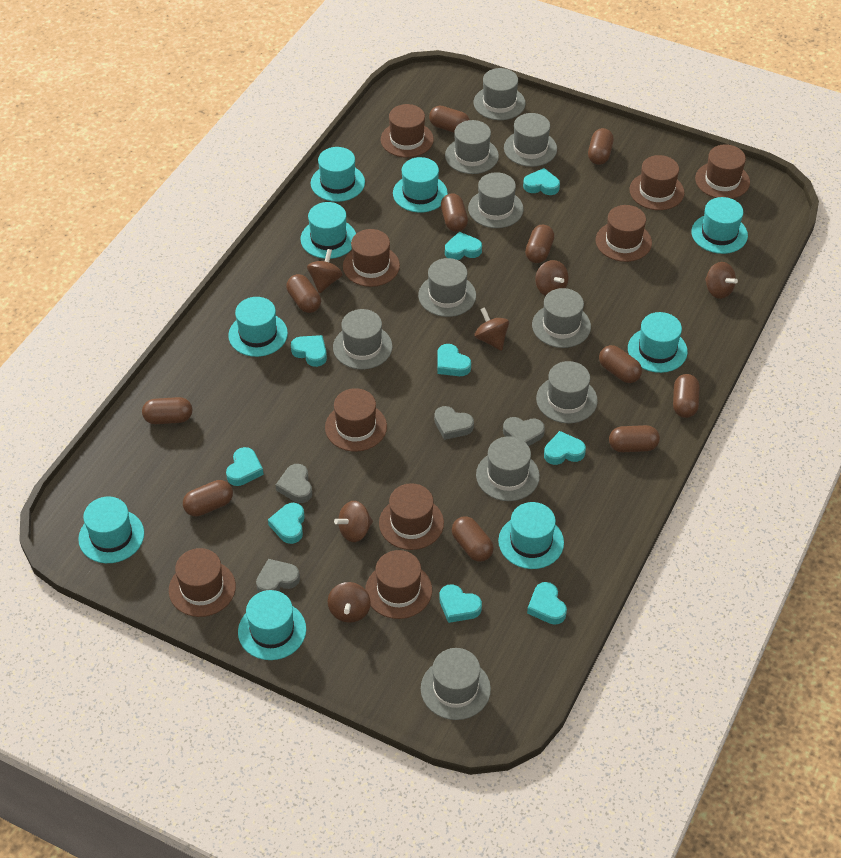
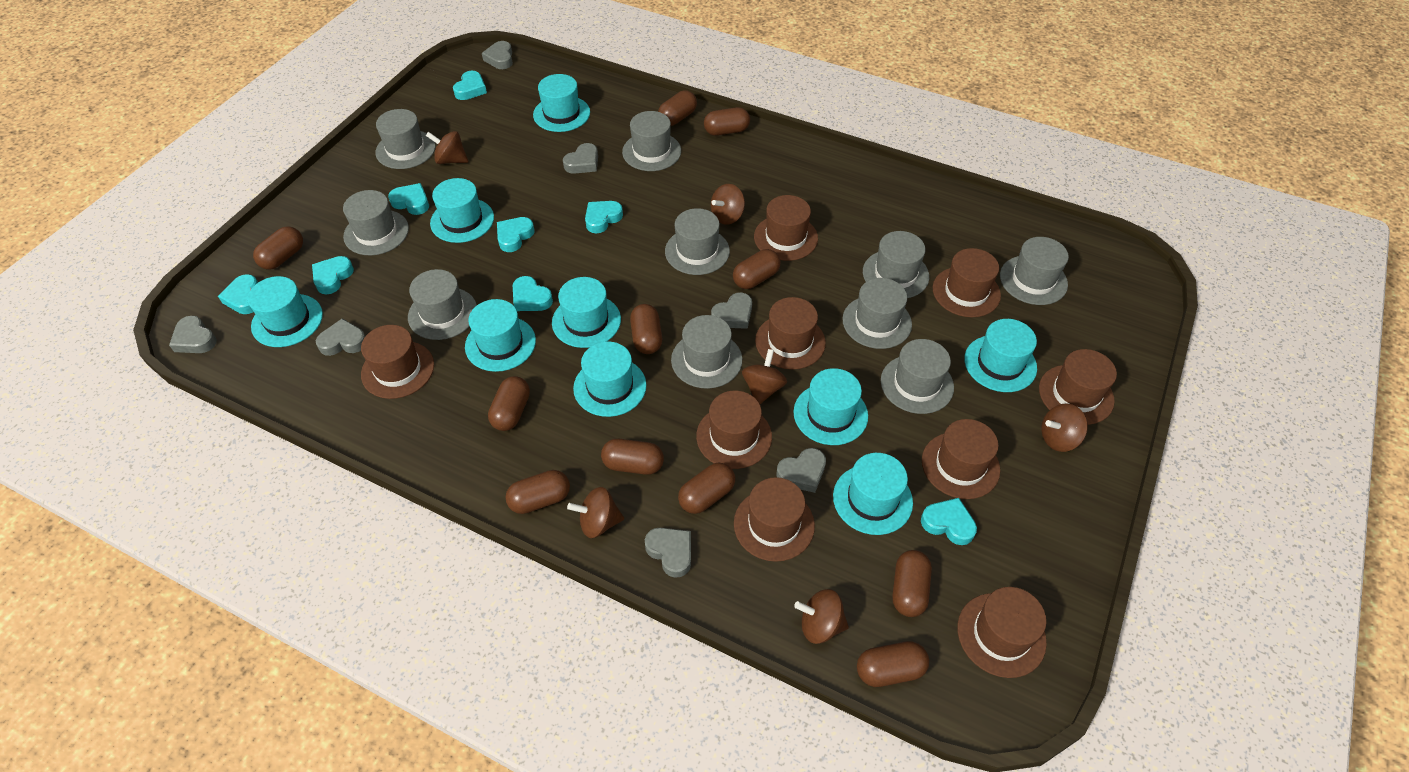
grey heart: 4 -> 7
turquoise heart: 9 -> 8

